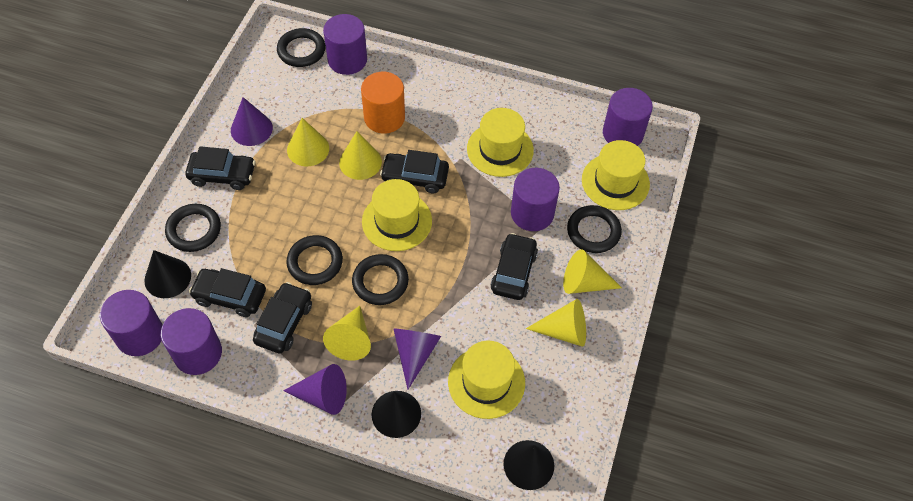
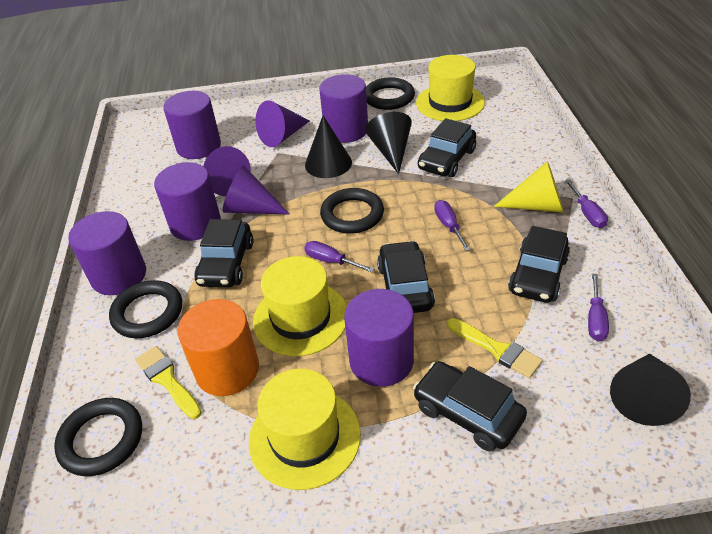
black ring: 5 -> 4
purple screwdriver: 0 -> 4
yellow brush: 0 -> 2
yellow cone: 5 -> 1
yellow hat: 4 -> 3

